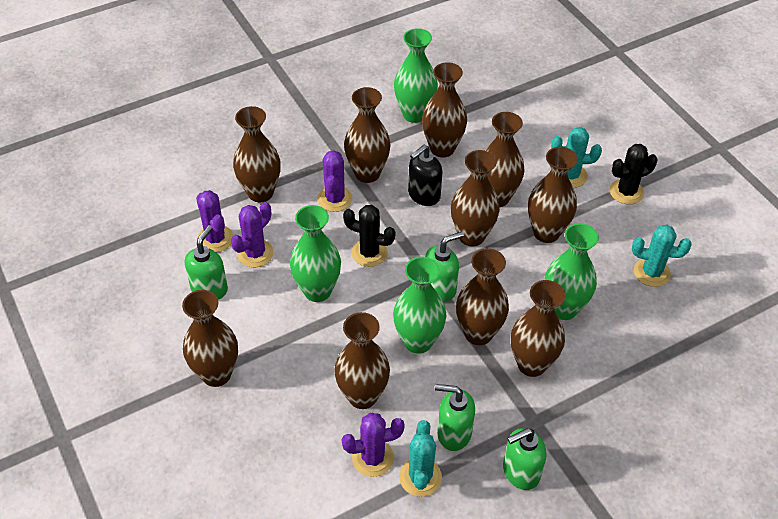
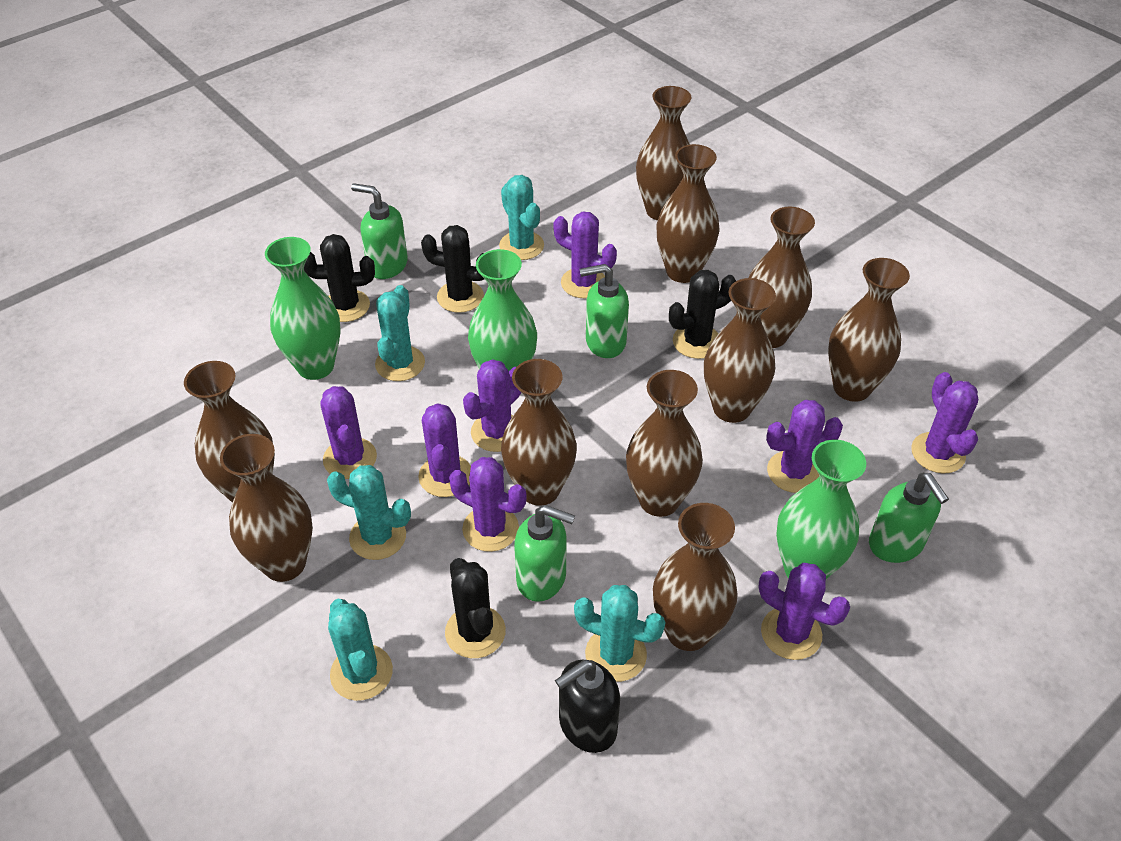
black cactus: 2 -> 4
green vase: 4 -> 3
purple cactus: 4 -> 8
turquoise cactus: 3 -> 5

